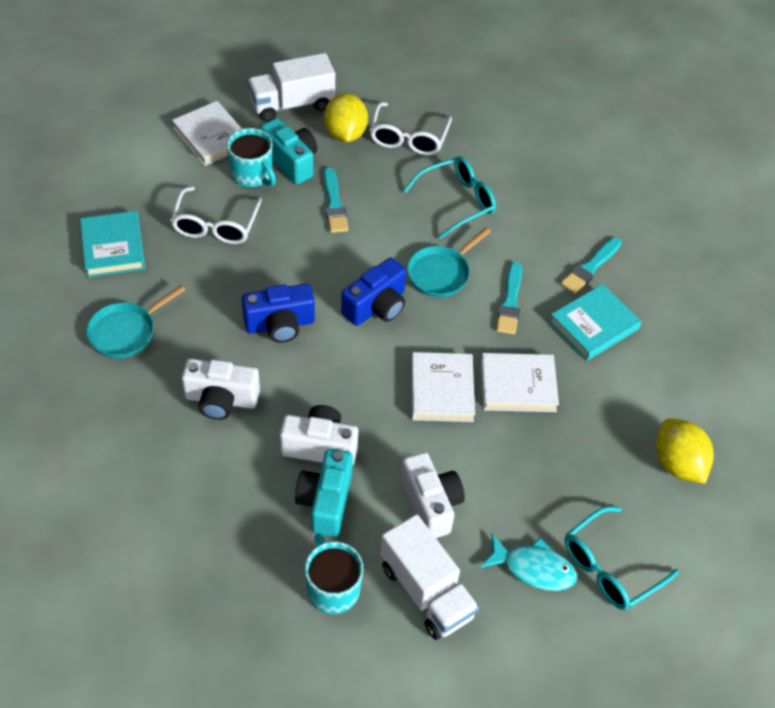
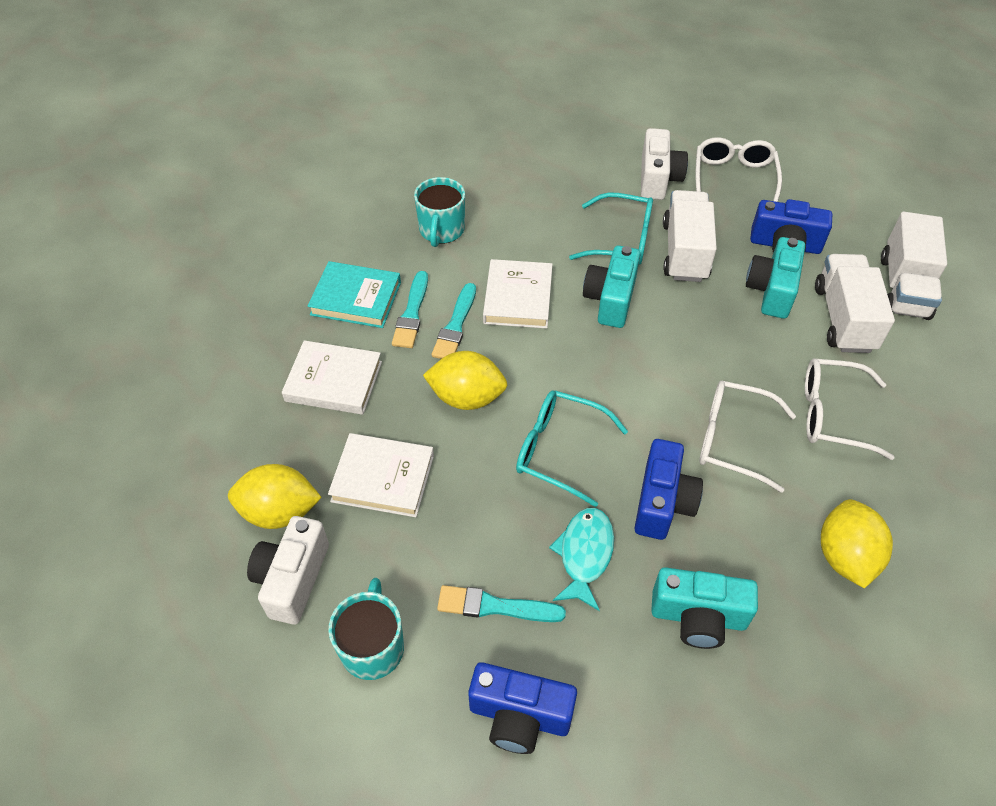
blue camera: 2 -> 3
turquoise book: 2 -> 1
turquoise camera: 2 -> 3
turquoise pan: 2 -> 0
white camera: 3 -> 2
white glasses: 2 -> 3
white truck: 2 -> 3
yellow lemon: 2 -> 3

